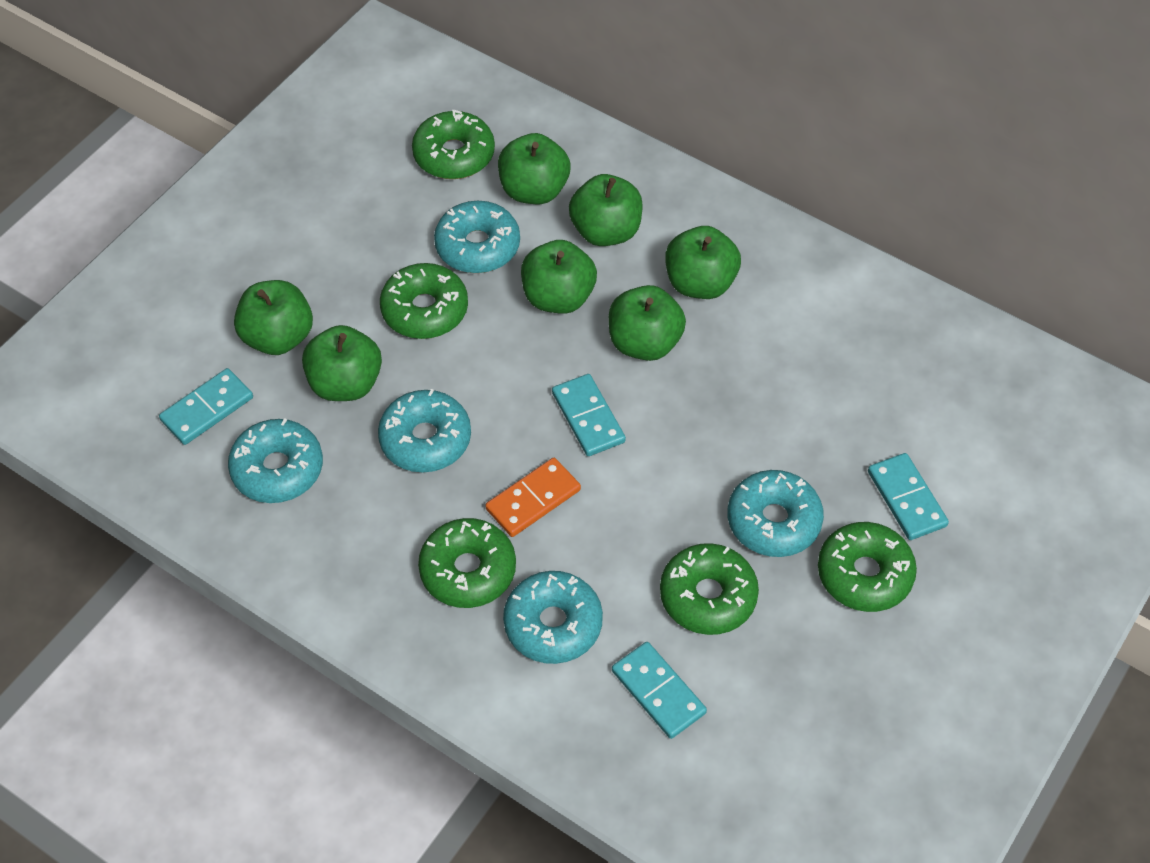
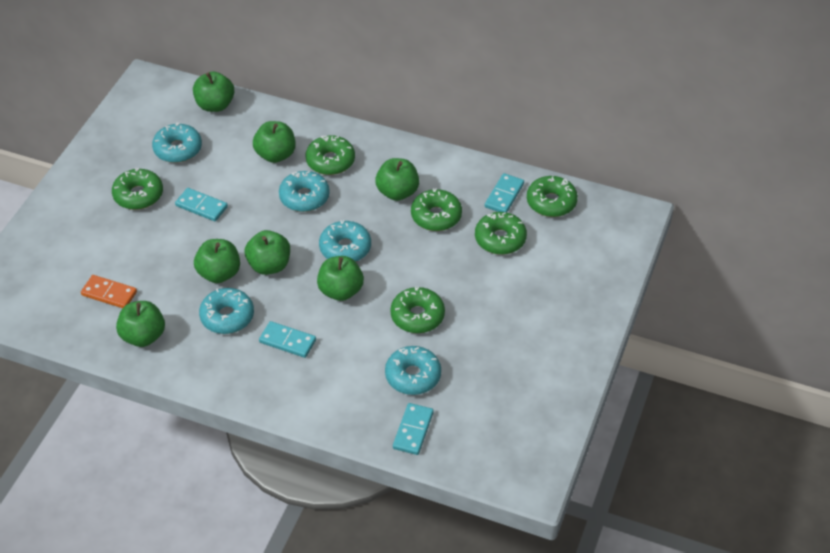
green donut: 5 -> 6

